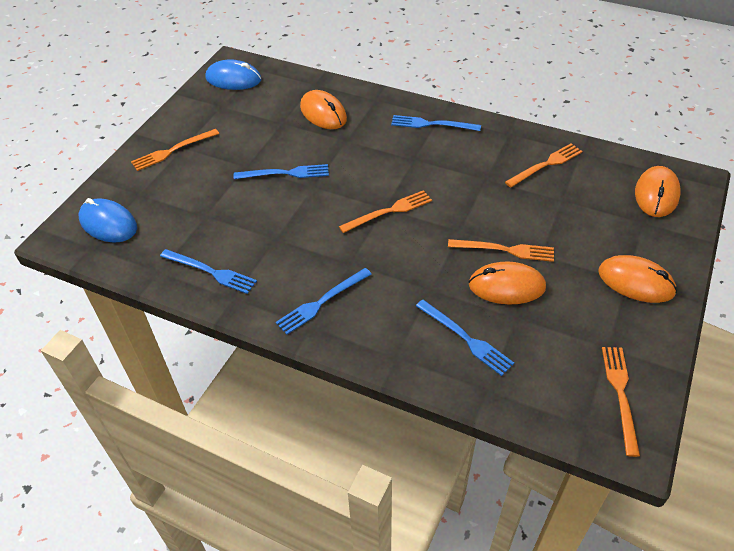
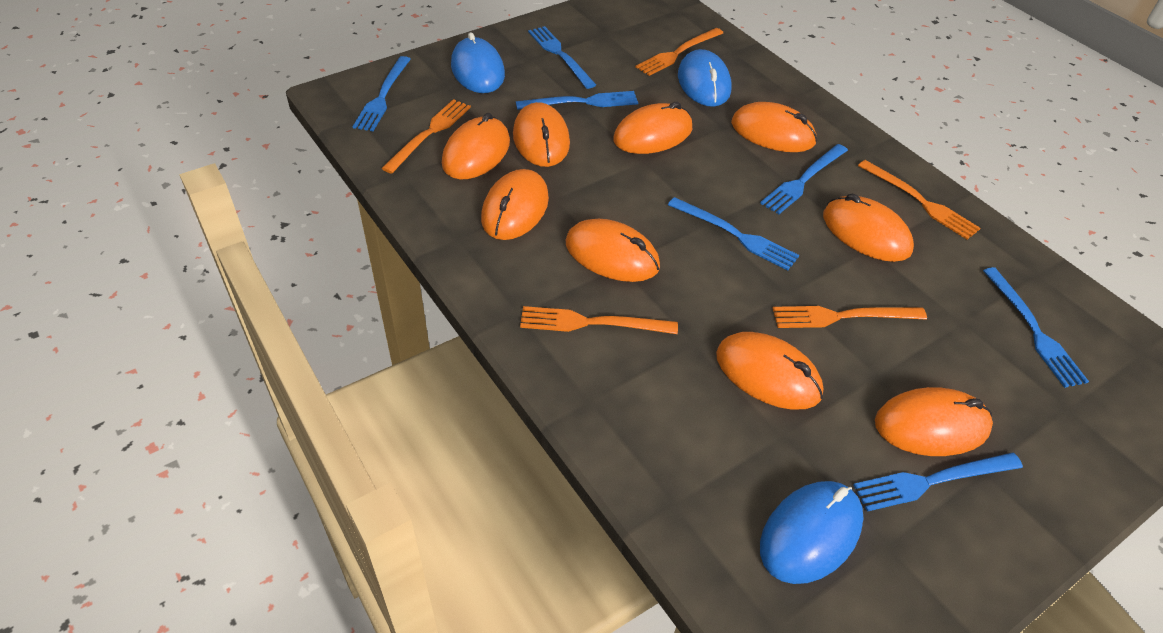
blue fork: 5 -> 7
blue mouse: 2 -> 3
orange mouse: 4 -> 9

